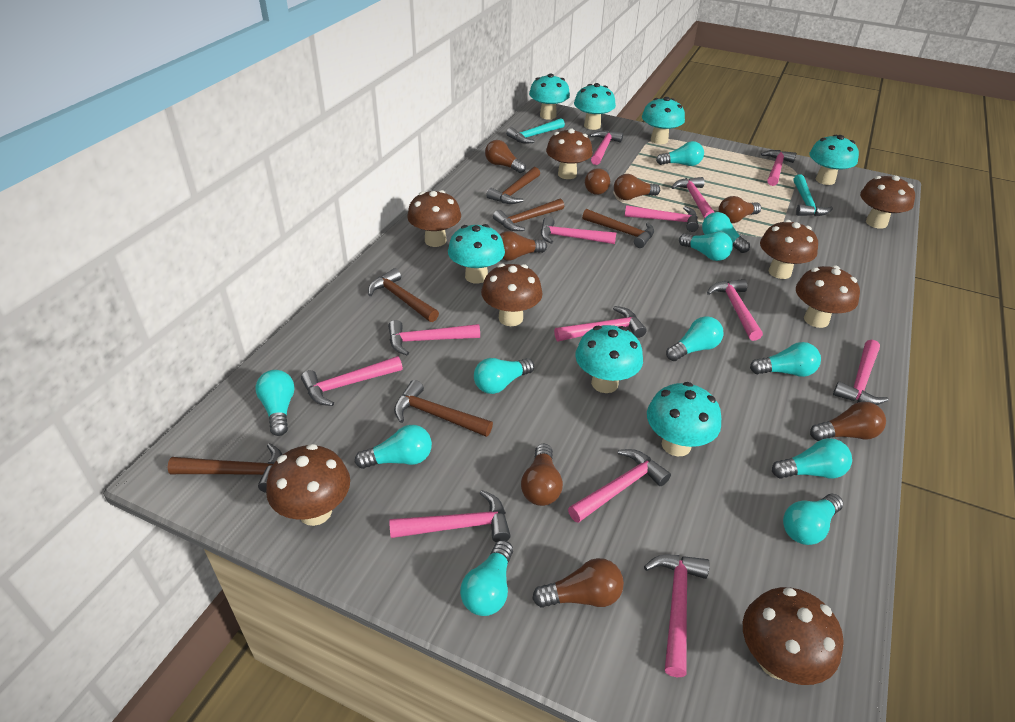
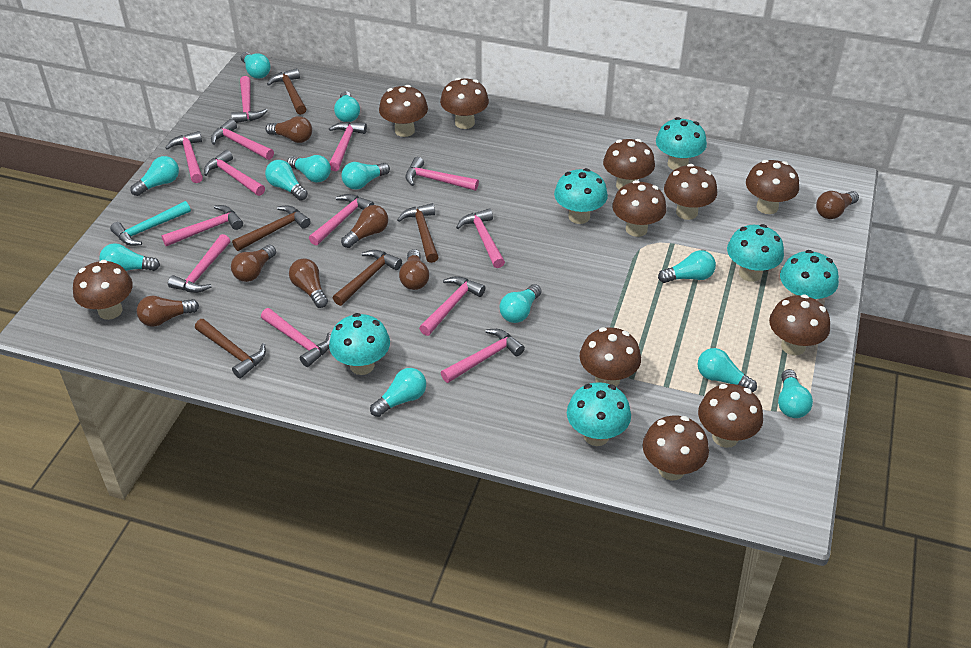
brown hammer: 6 -> 5
brown light bulb: 8 -> 7
brown mushroom: 8 -> 11
turquoise hammer: 2 -> 1
turquoise light bulb: 11 -> 12
turquoise mushroom: 7 -> 6

